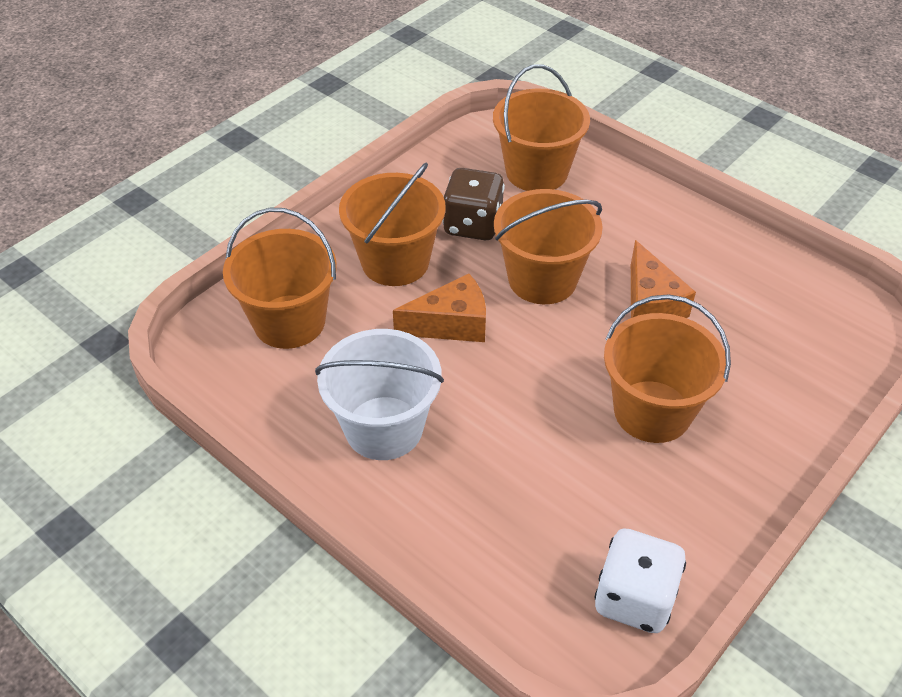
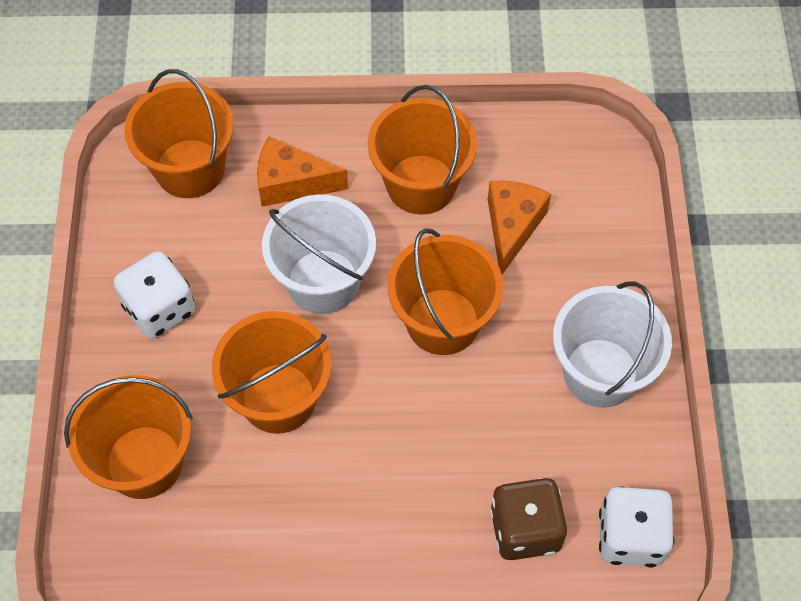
white bucket: 1 -> 2
white dice: 1 -> 2

